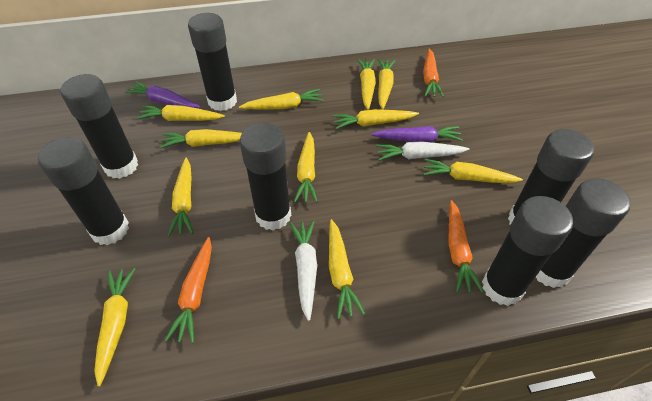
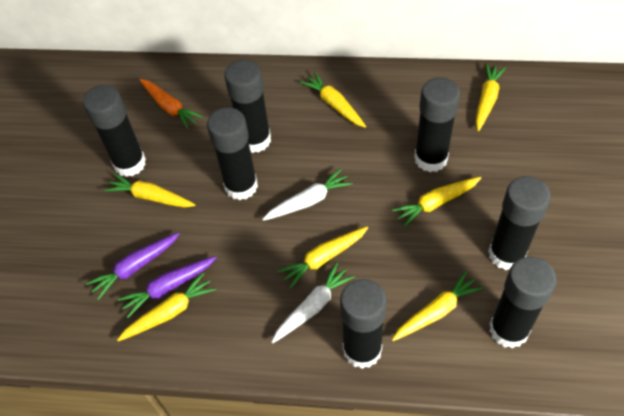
orange carrot: 3 -> 1
yellow carrot: 11 -> 7

